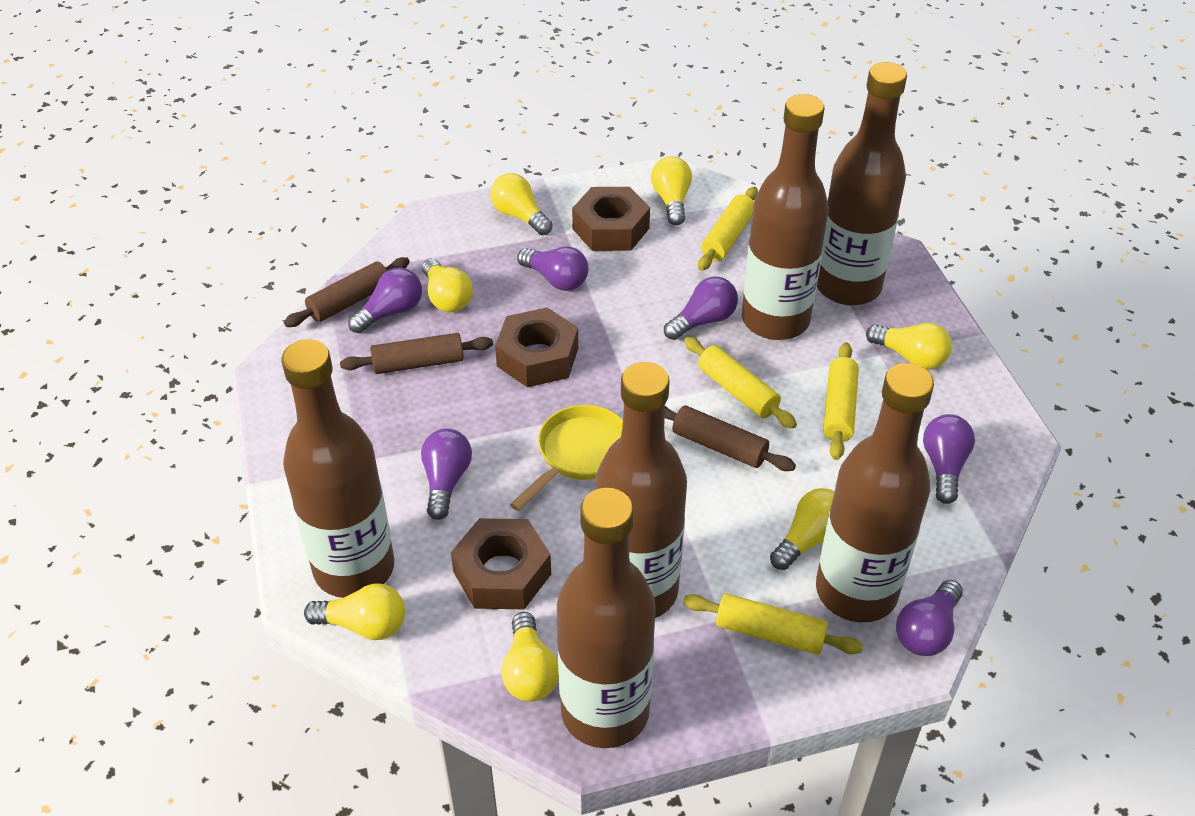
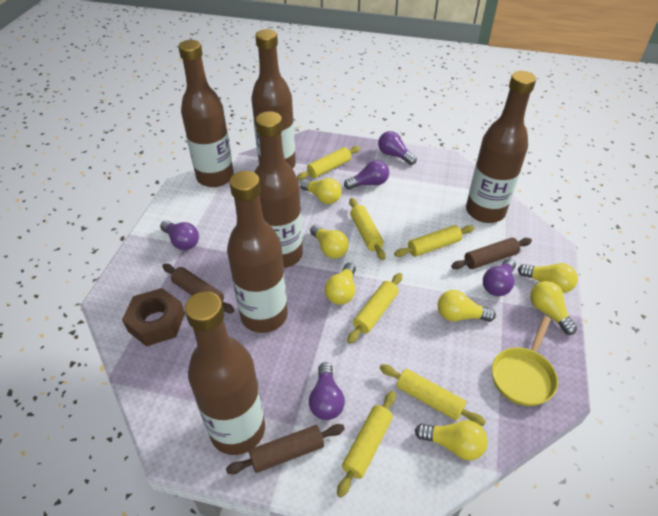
brown nut: 3 -> 1
purple light bulb: 6 -> 5
yellow rolling pin: 4 -> 6

